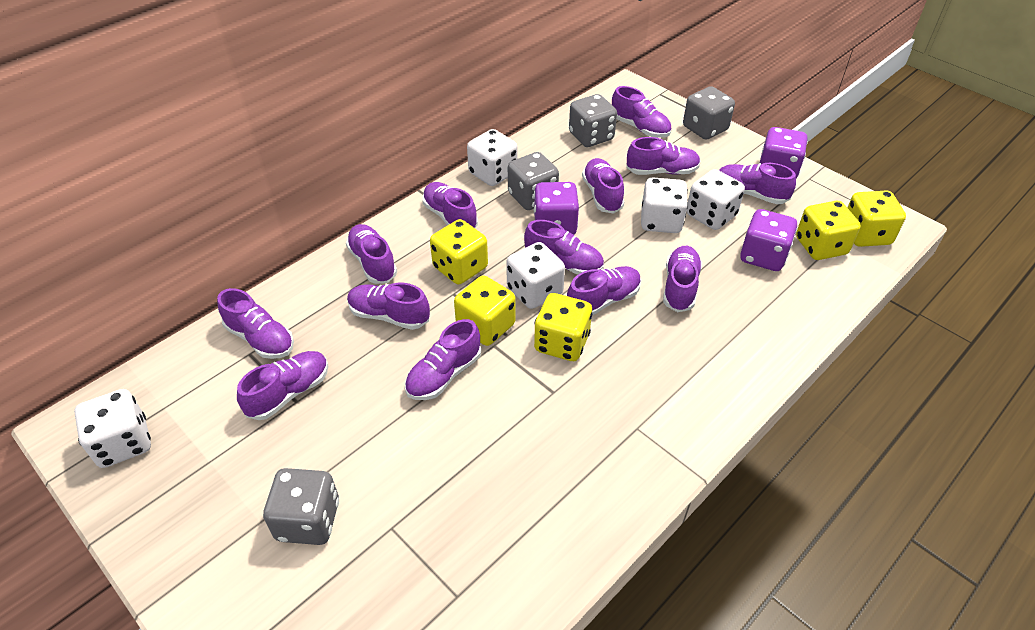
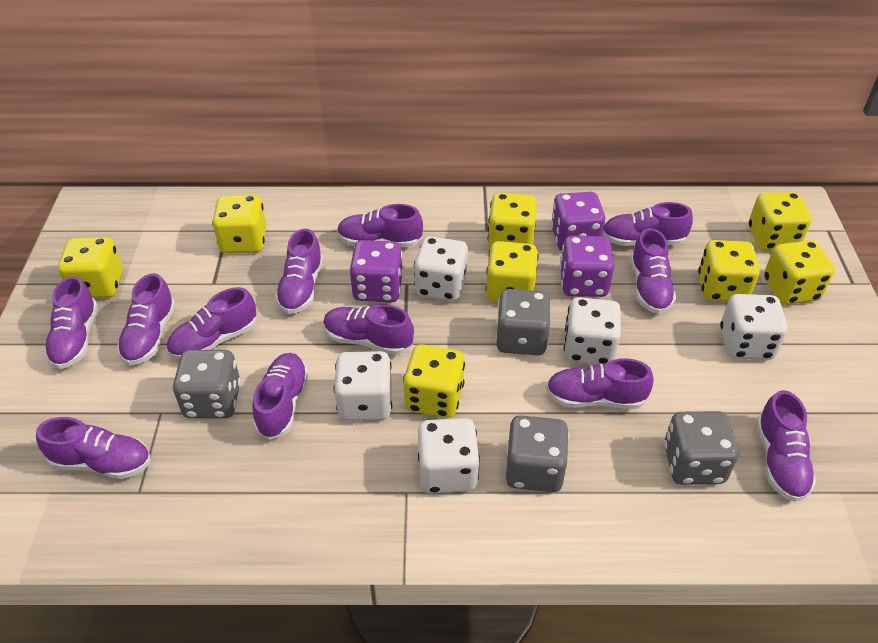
purple shoe: 13 -> 12
yellow dice: 5 -> 8

